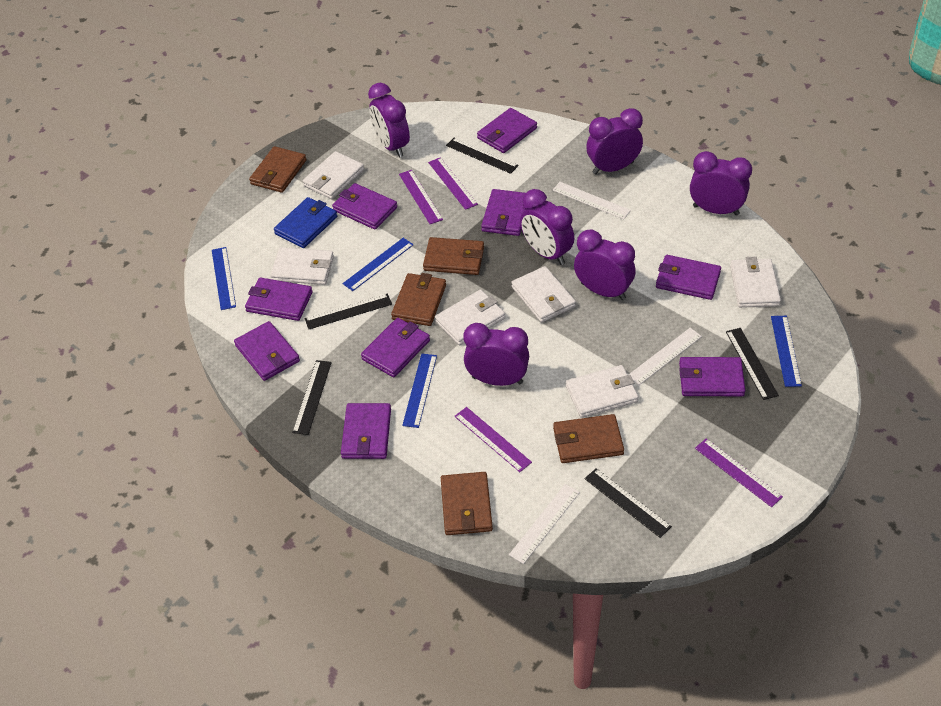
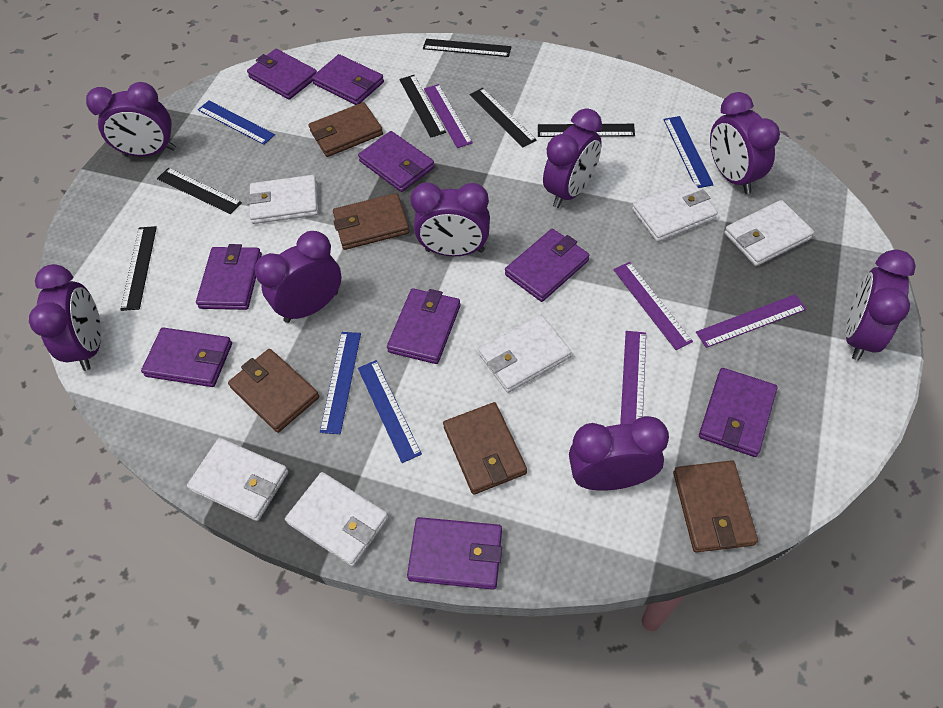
black ruler: 5 -> 6
blue wallet: 1 -> 0
purple clock: 6 -> 8
white ruler: 3 -> 0

